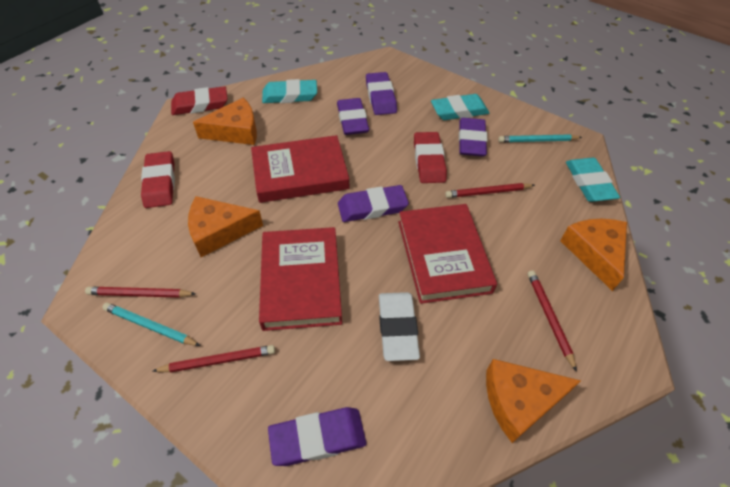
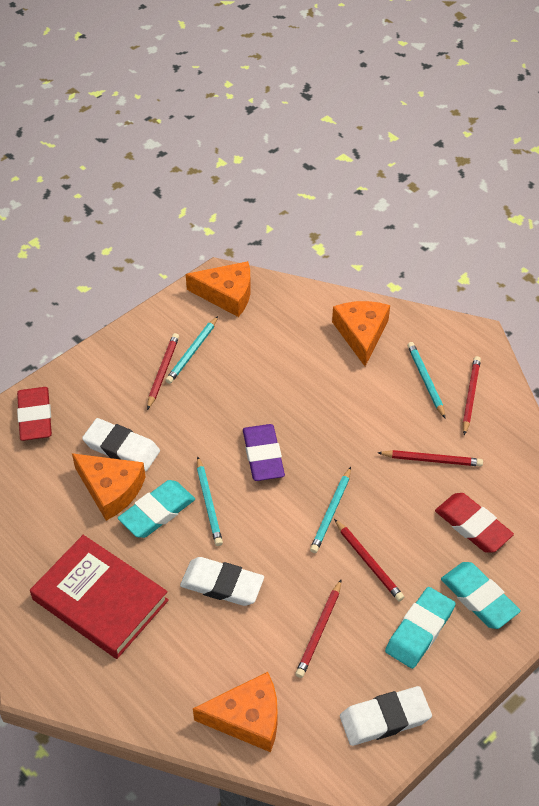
purple eraser: 5 -> 1
red book: 3 -> 1
red eraser: 3 -> 2
red pencil: 4 -> 5
turquoise pencil: 2 -> 4
white eraser: 1 -> 3

